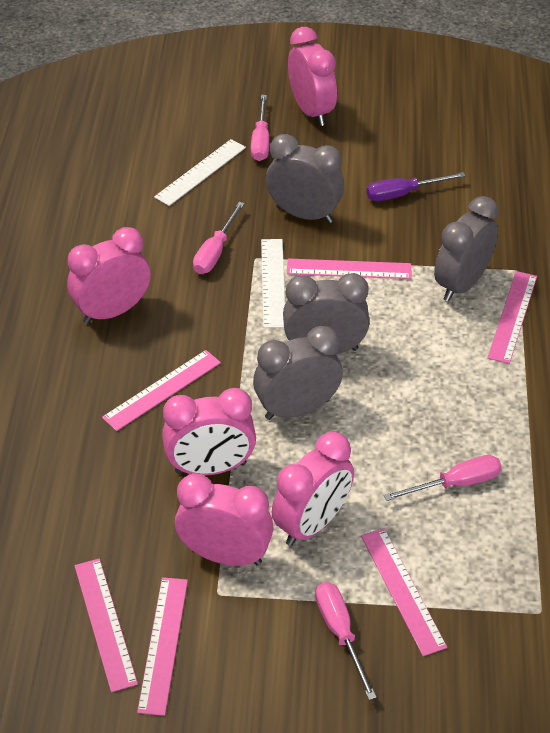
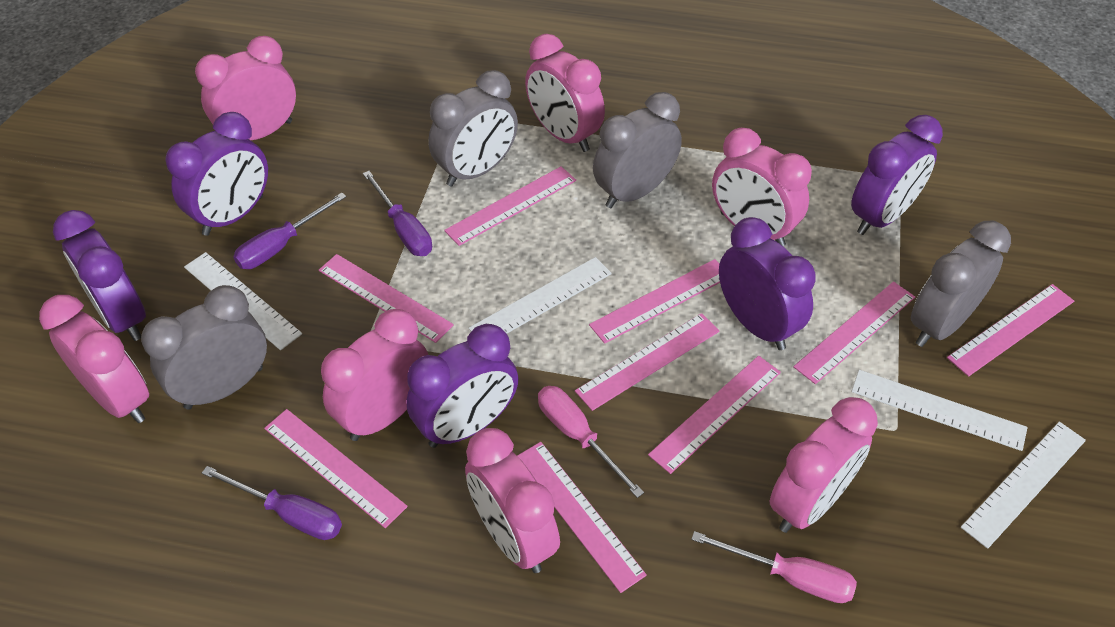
pink clock: 5 -> 7
pink ruler: 6 -> 9
pink screwdriver: 4 -> 2
purple clock: 0 -> 5
purple screwdriver: 1 -> 3
white ruler: 2 -> 4

